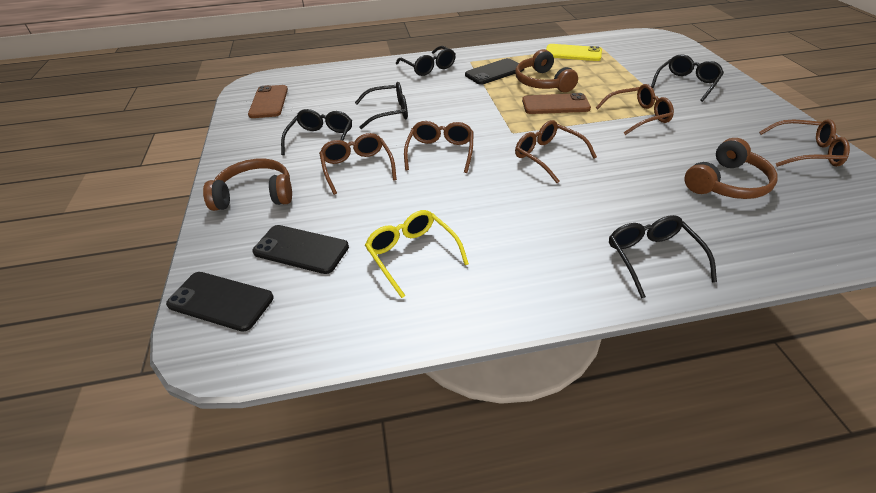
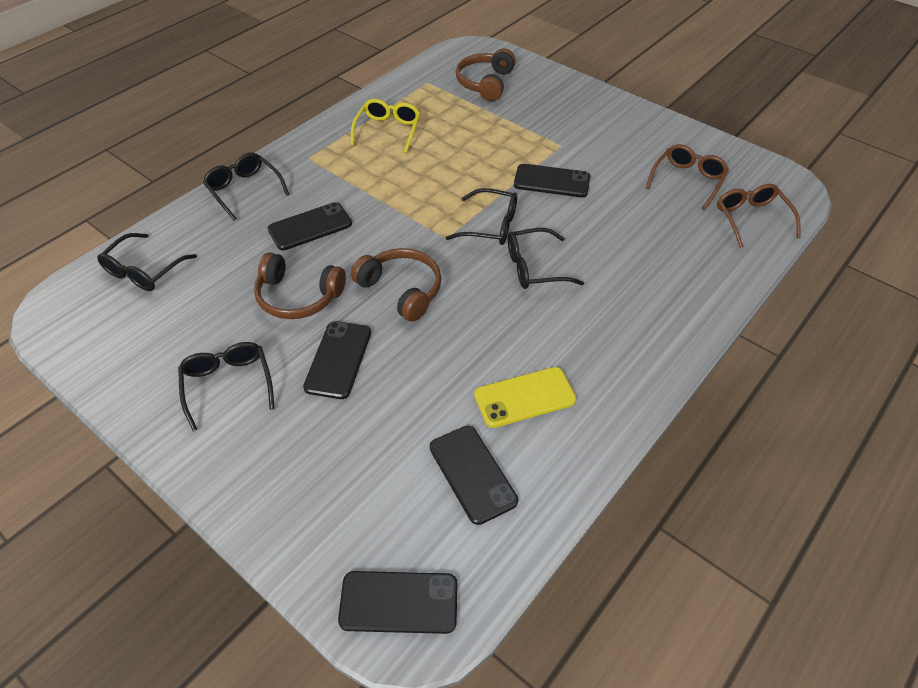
black phone: 3 -> 5
brown glasses: 5 -> 2
brown phone: 2 -> 0

